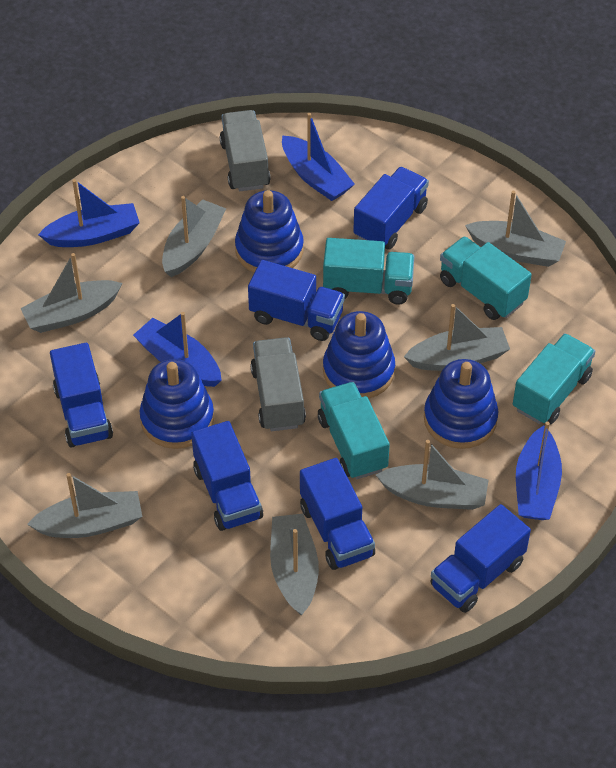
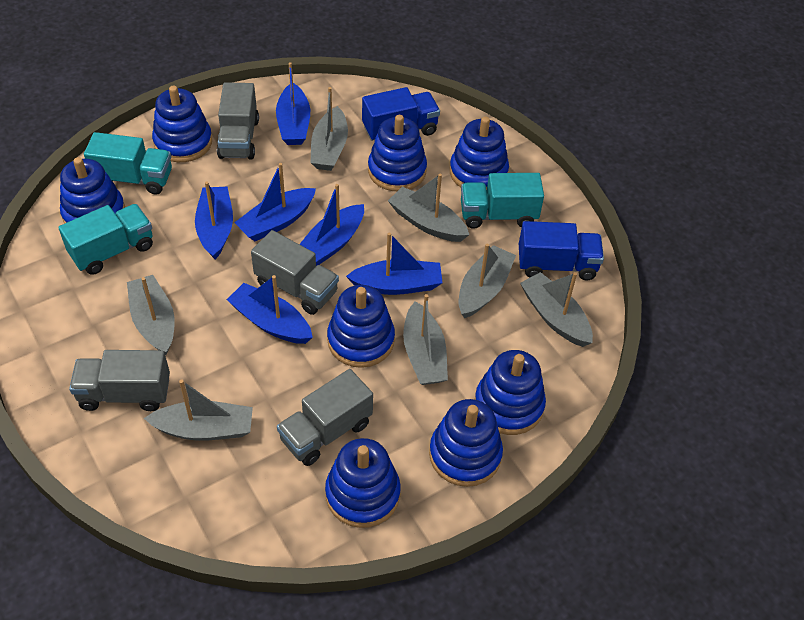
blue boat: 4 -> 6
blue stacking toy: 4 -> 8
blue truck: 6 -> 2
grey truck: 2 -> 4
turquoise truck: 4 -> 3

